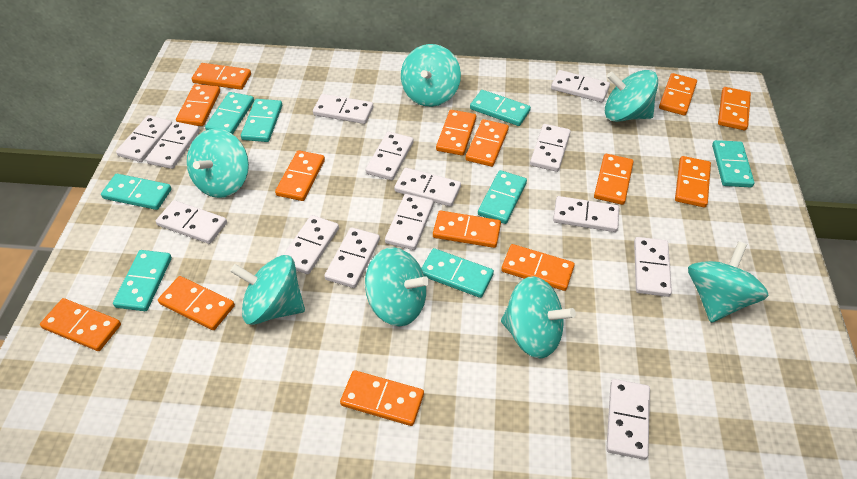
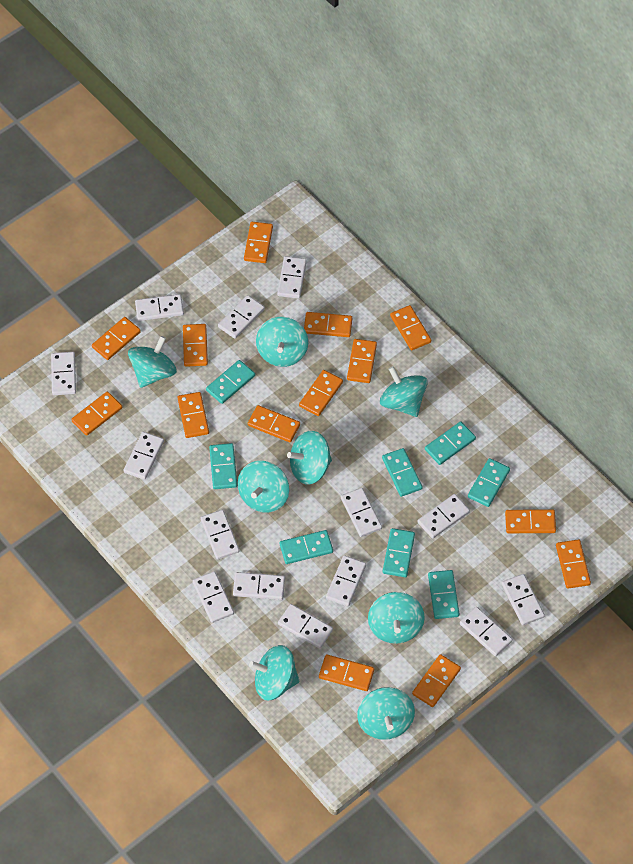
turquoise spinning top: 7 -> 8

